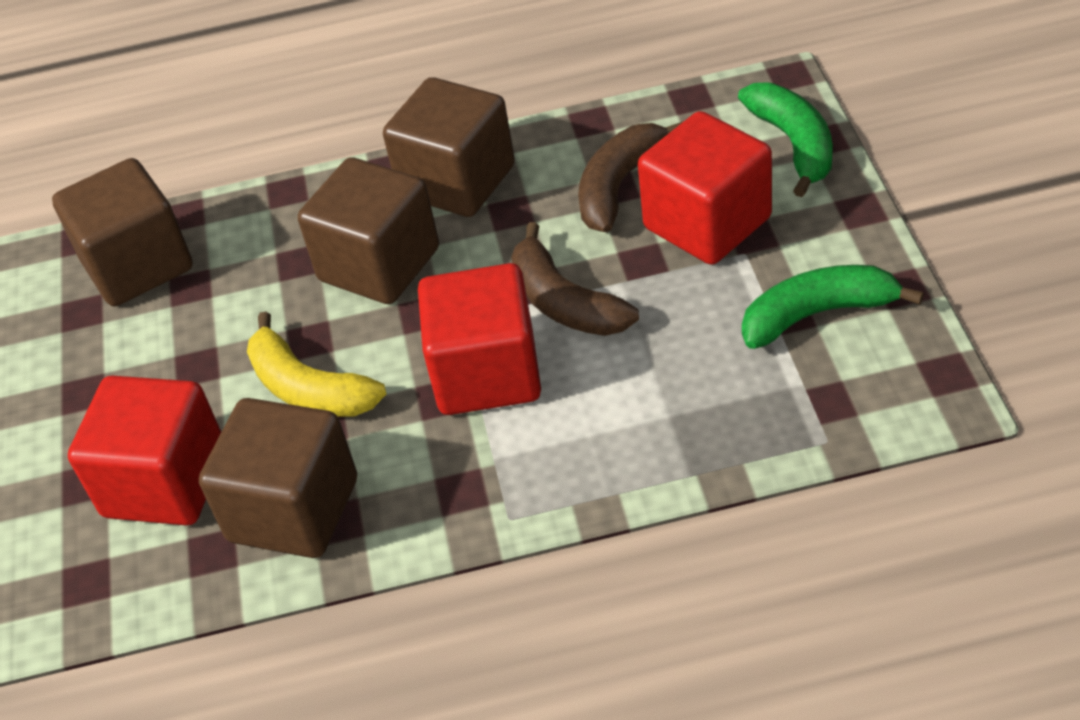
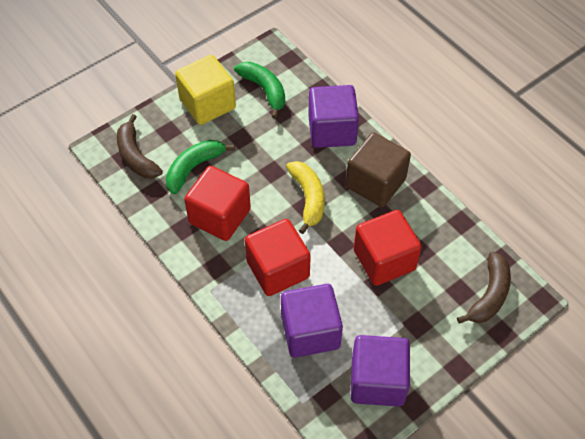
brown cube: 4 -> 1
purple cube: 0 -> 3
yellow cube: 0 -> 1

